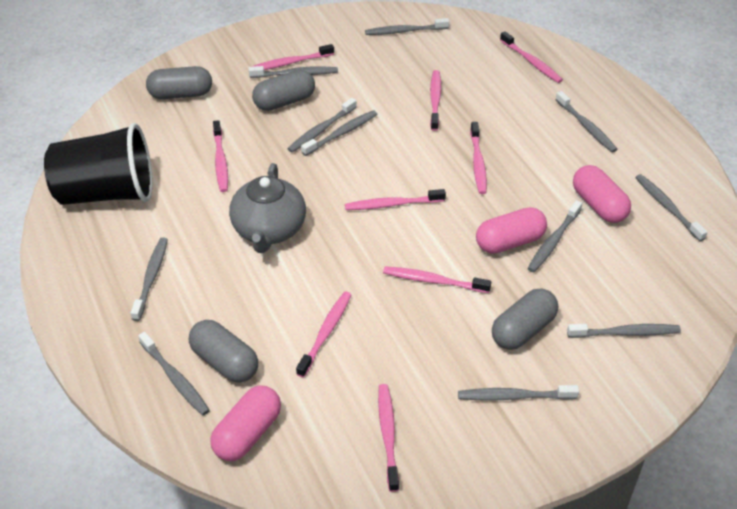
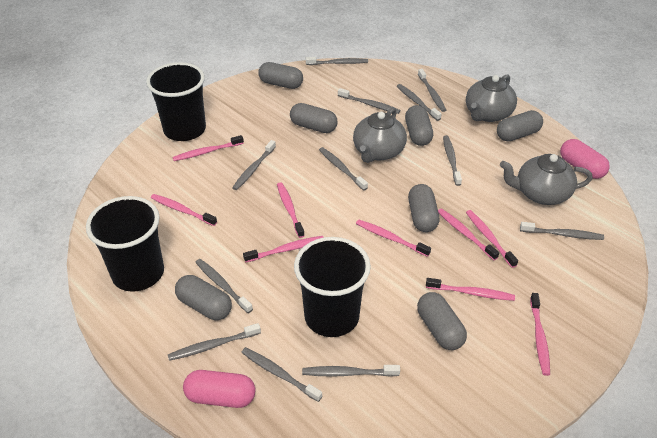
black cup: 1 -> 3
grey capsule: 4 -> 7
grey teapot: 1 -> 3
grey toothbrush: 11 -> 12
pink capsule: 3 -> 2

